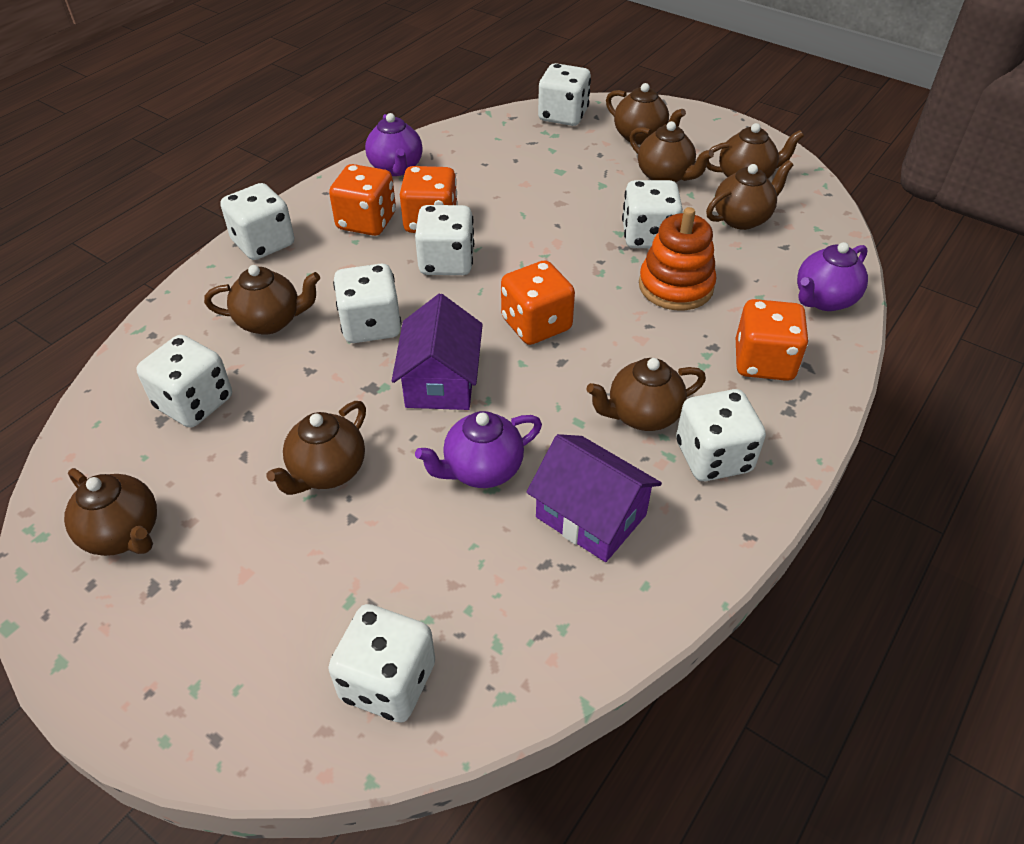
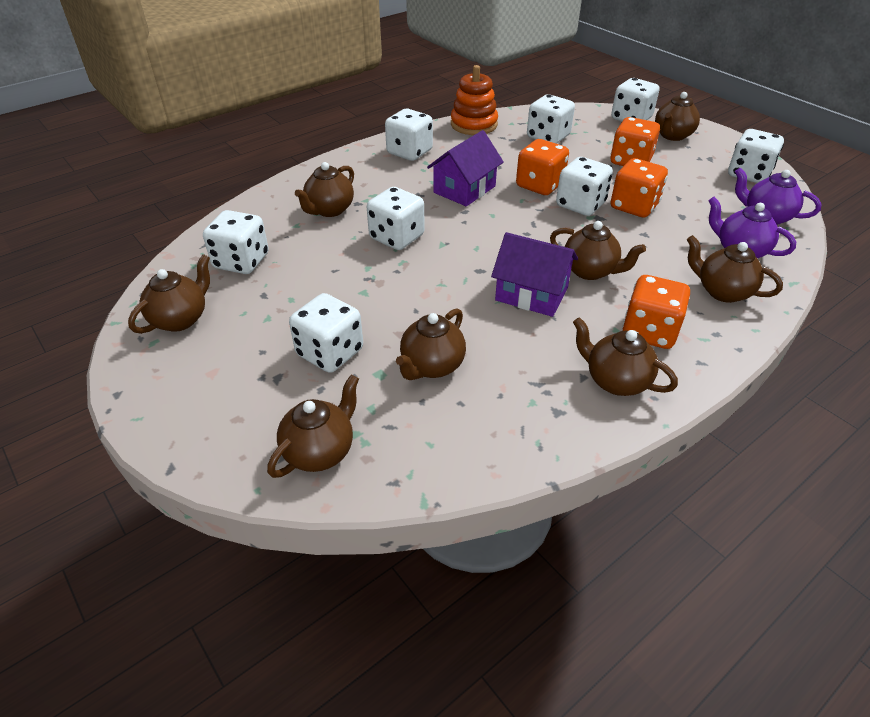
purple teapot: 3 -> 2

